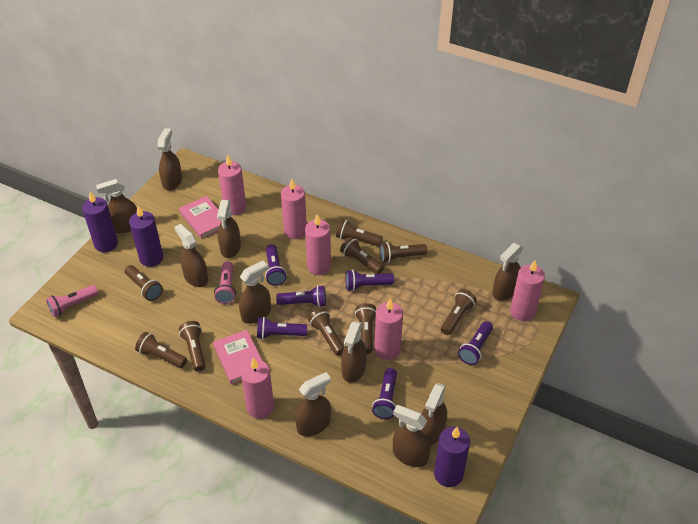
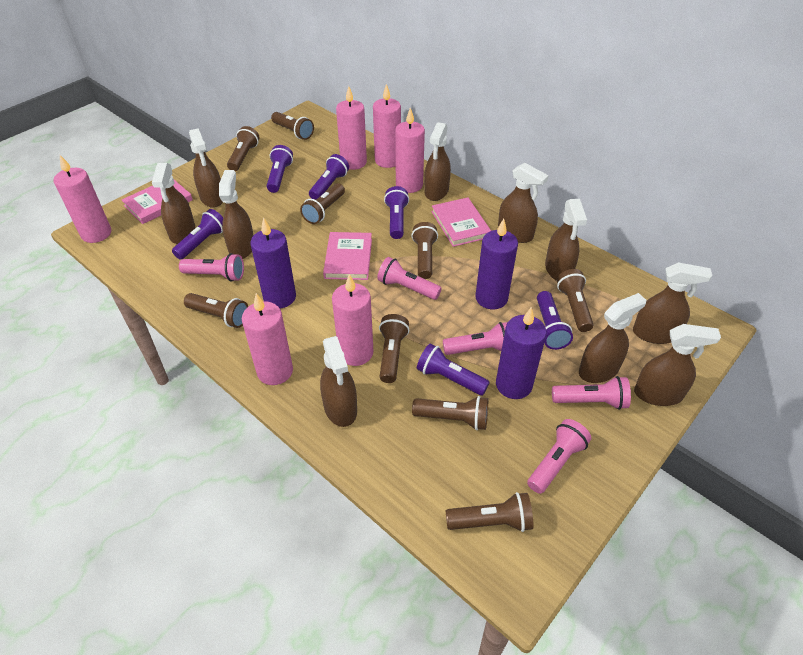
pink book: 2 -> 3
pink flashlight: 2 -> 5

